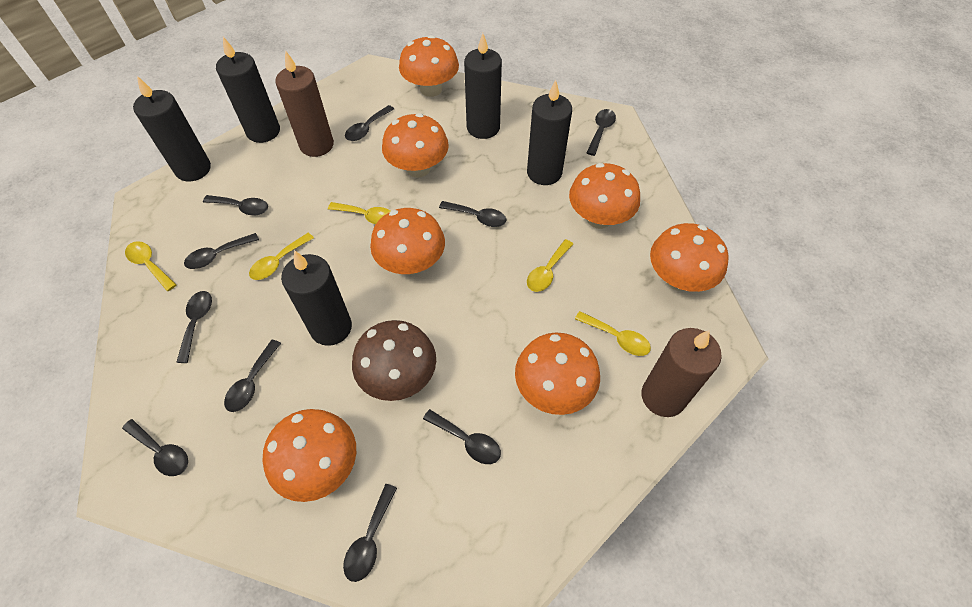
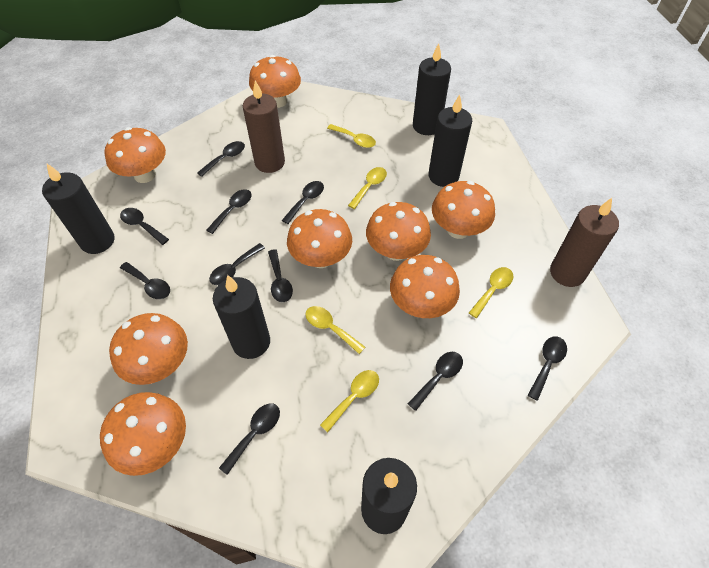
brown mushroom: 1 -> 0
orange mushroom: 7 -> 8

